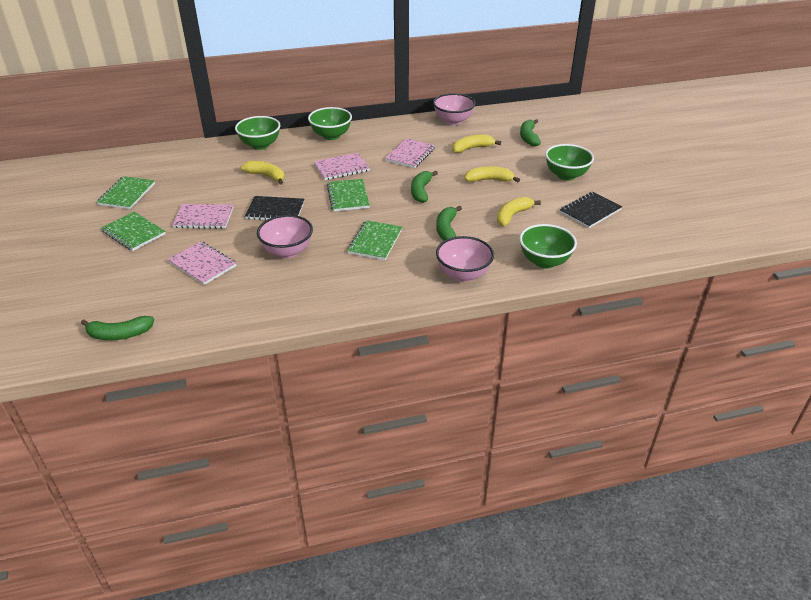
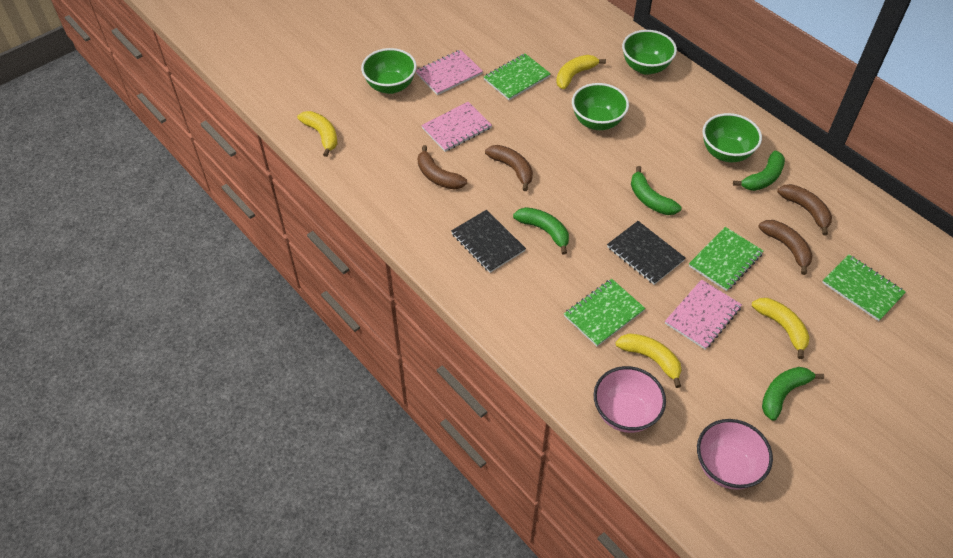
brown banana: 0 -> 4
pink bowl: 3 -> 2
pink notebook: 4 -> 3

